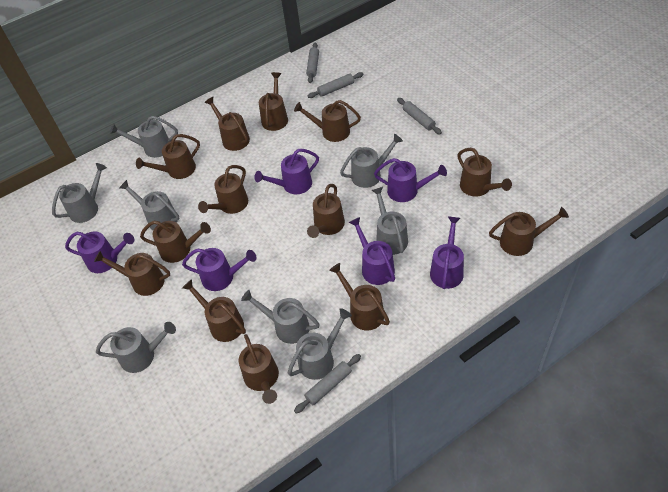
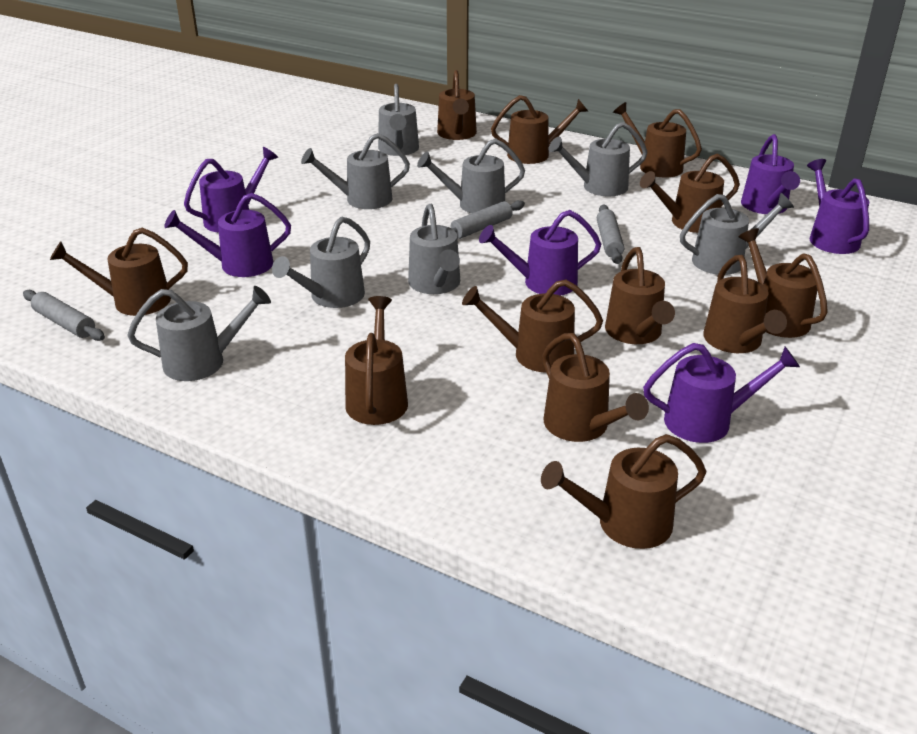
brown watering can: 13 -> 12
grey rolling pin: 4 -> 3

